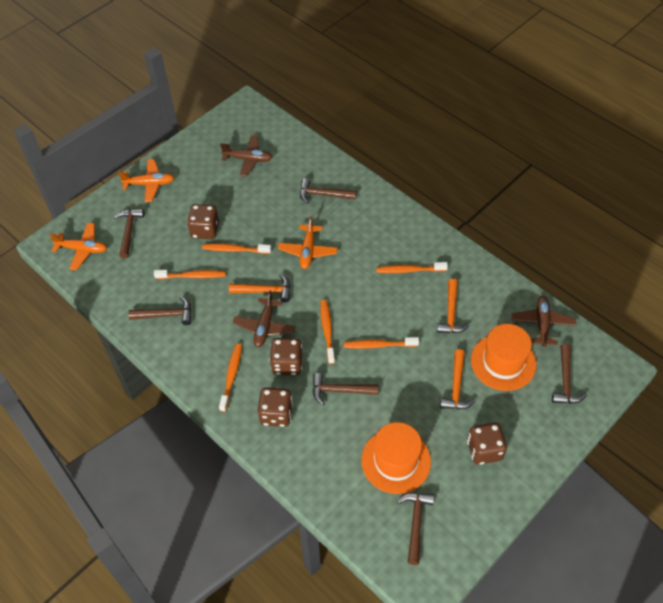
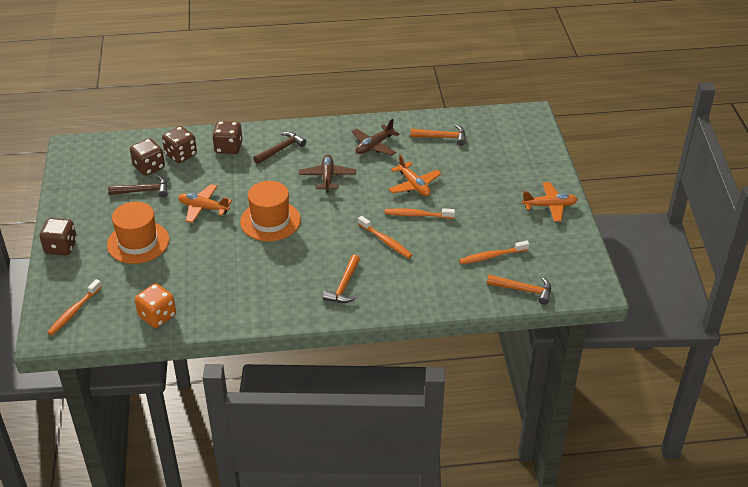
brown hammer: 6 -> 2
brown plane: 3 -> 2
orange dice: 0 -> 1
orange toothbrush: 6 -> 4

